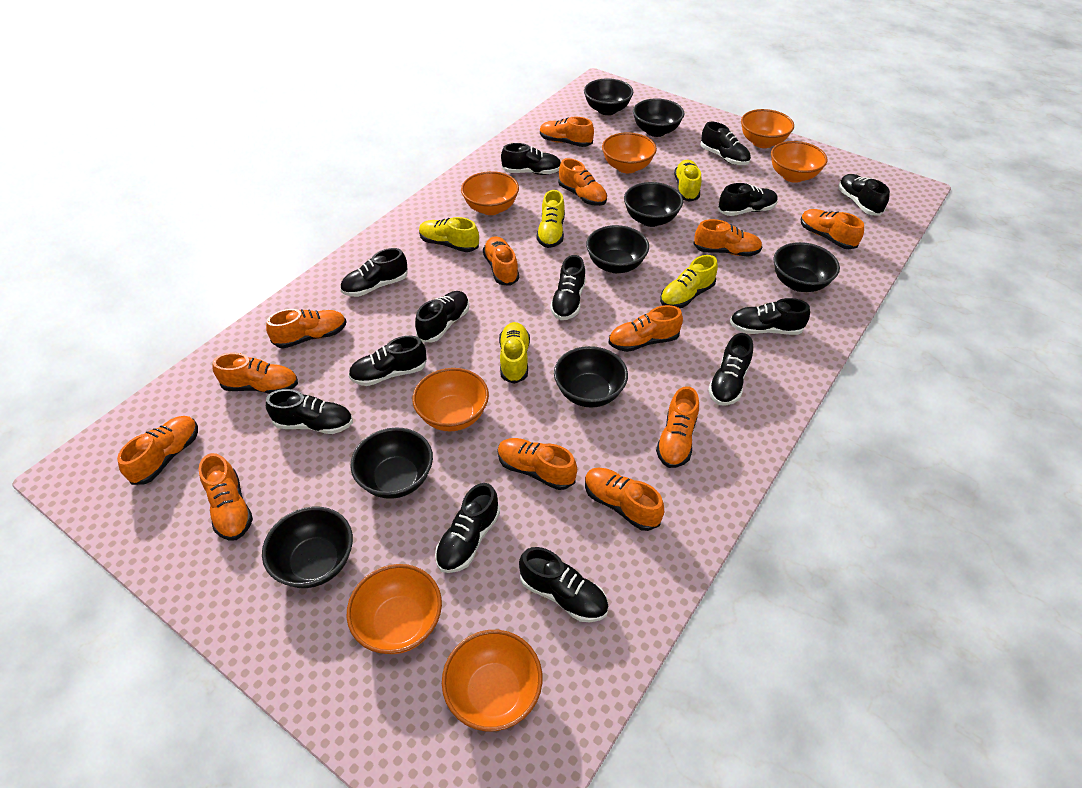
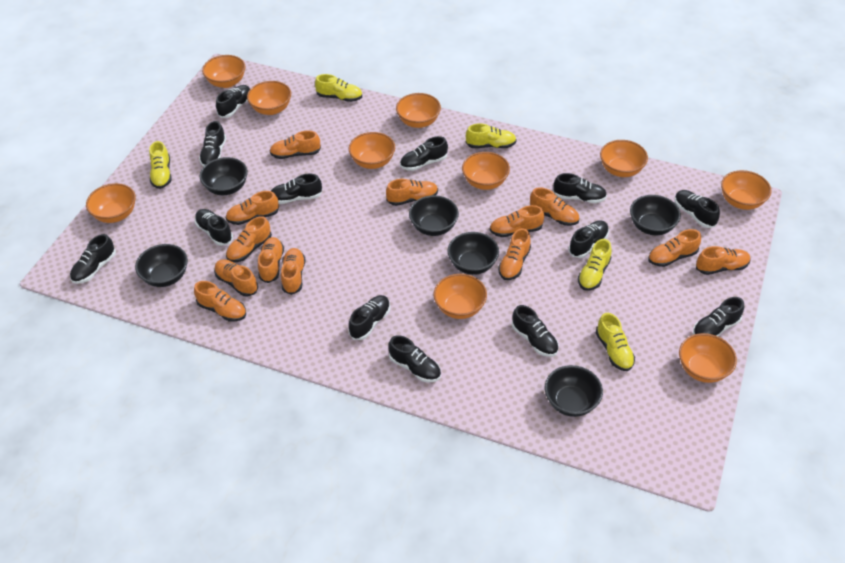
black bowl: 8 -> 6
orange bowl: 7 -> 10

